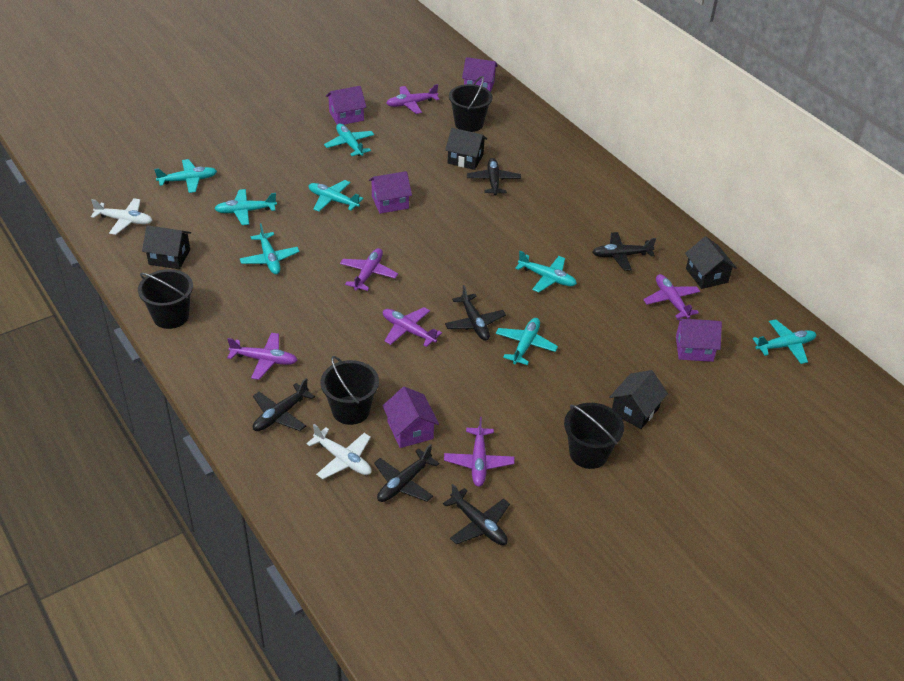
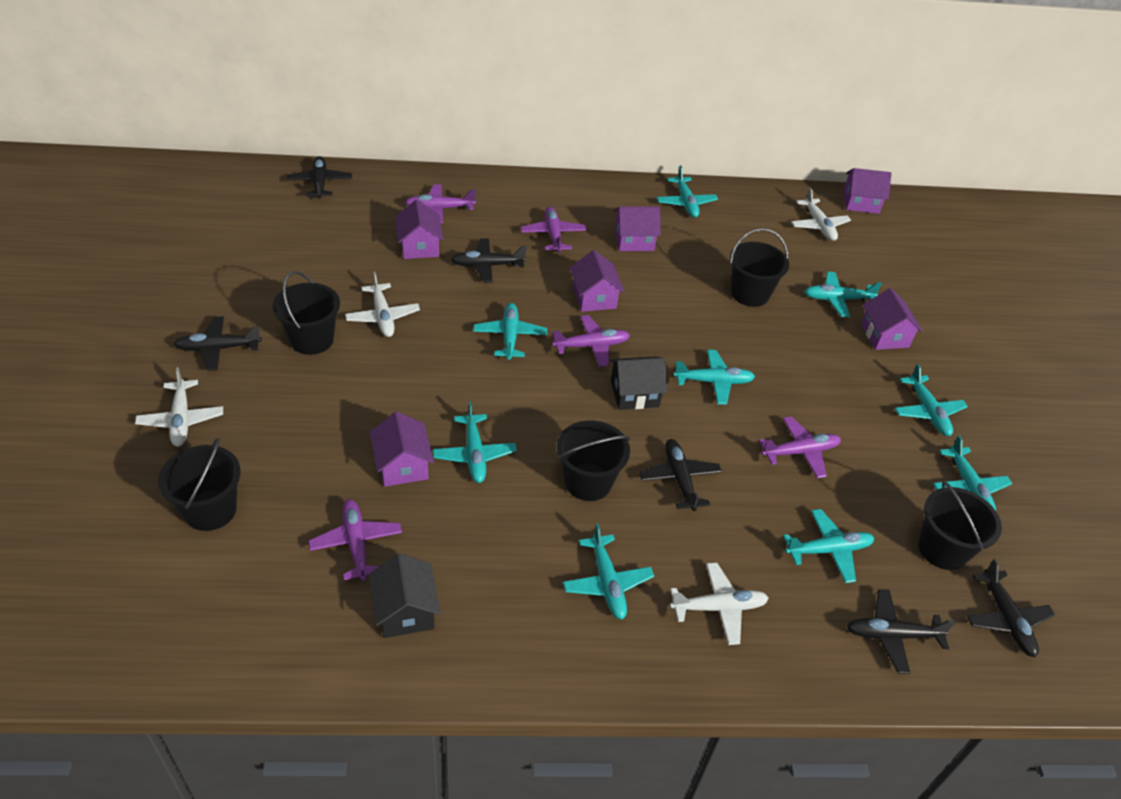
black bucket: 4 -> 5
black house: 4 -> 2
purple house: 5 -> 6
purple plane: 6 -> 5
turquoise plane: 8 -> 9
white plane: 2 -> 4

